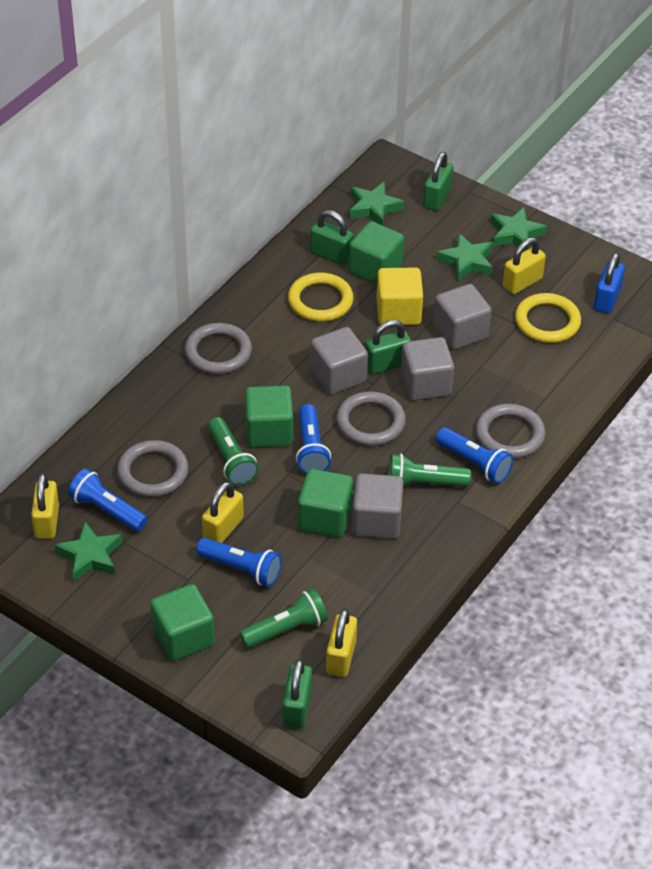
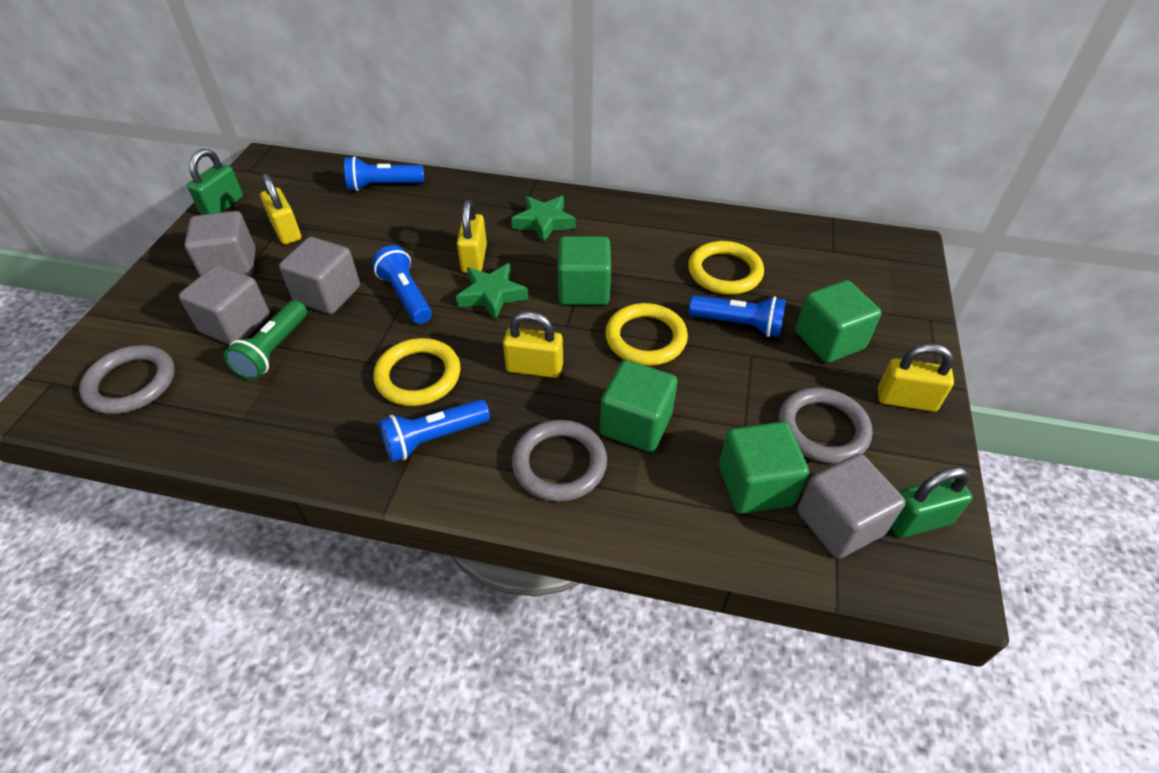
blue padlock: 1 -> 0
green flashlight: 3 -> 1
green padlock: 4 -> 2
green star: 4 -> 2
grey ring: 4 -> 3
yellow cube: 1 -> 0
yellow ring: 2 -> 3

